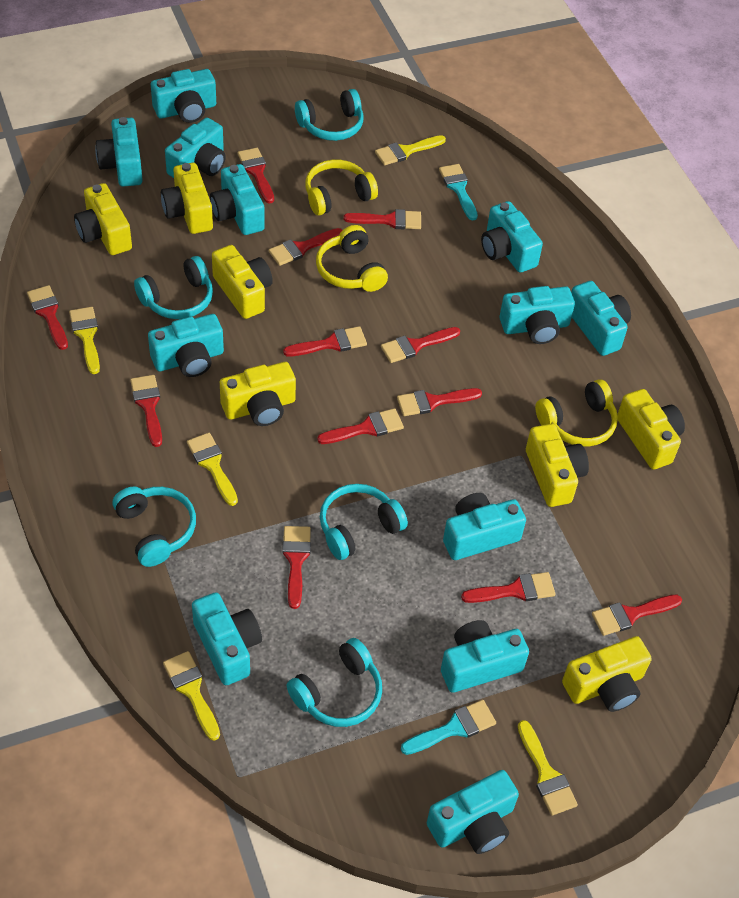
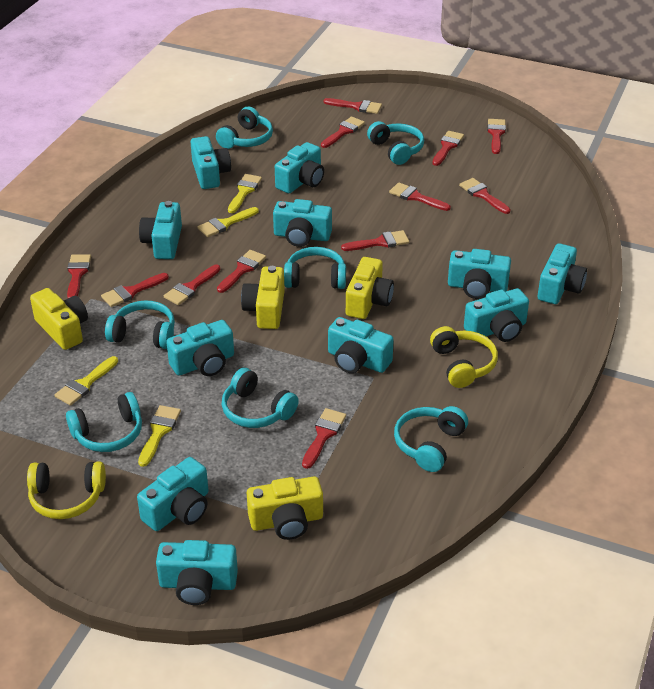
turquoise brush: 2 -> 0
turquoise camera: 12 -> 11
turquoise headphones: 5 -> 7
yellow brush: 5 -> 4
yellow camera: 7 -> 4
yellow headphones: 3 -> 2

